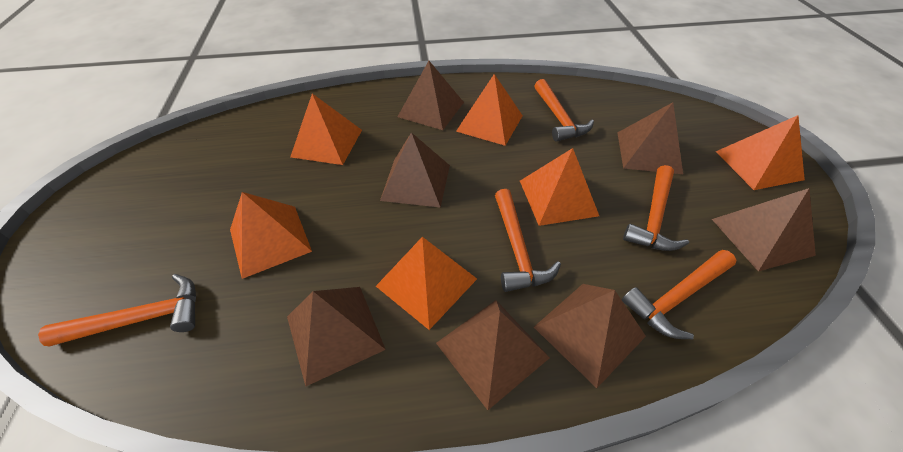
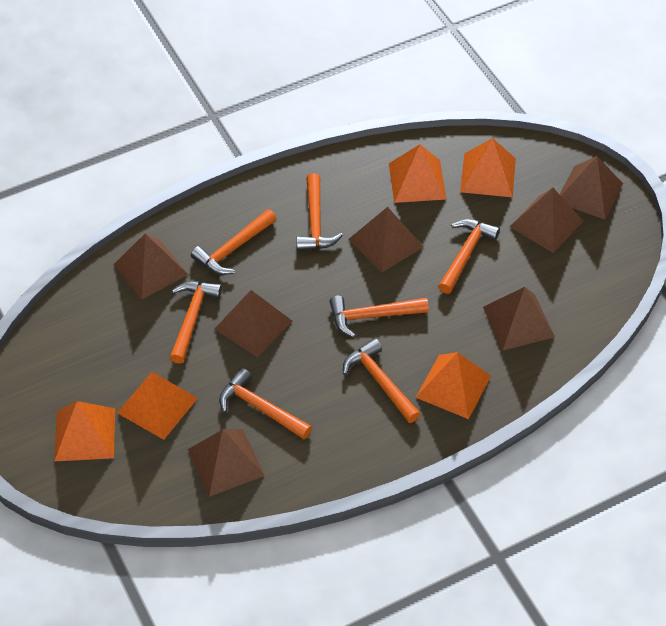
orange hammer: 5 -> 7
orange pyramid: 6 -> 5

